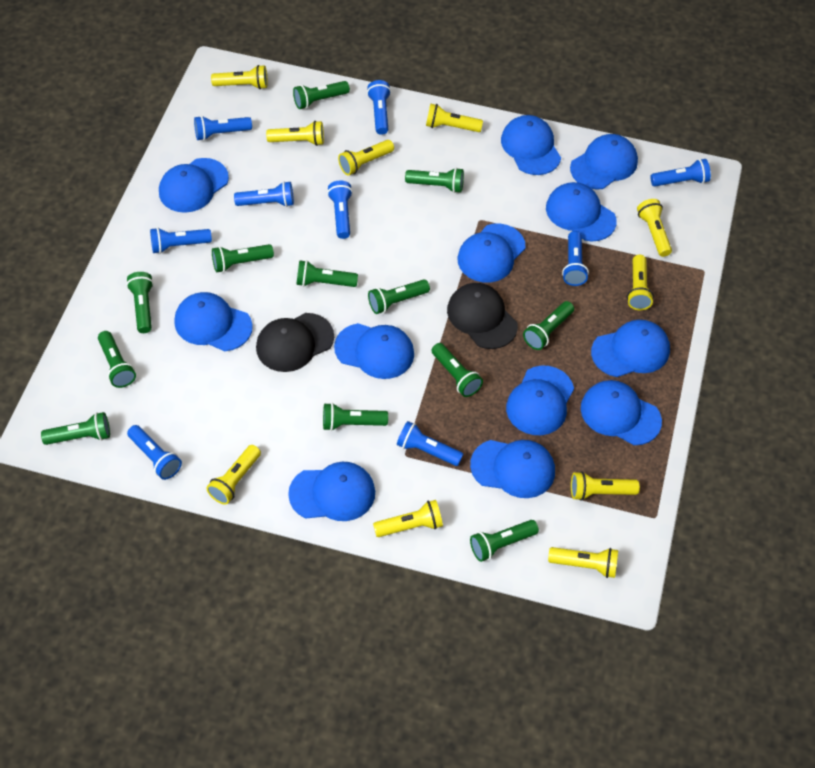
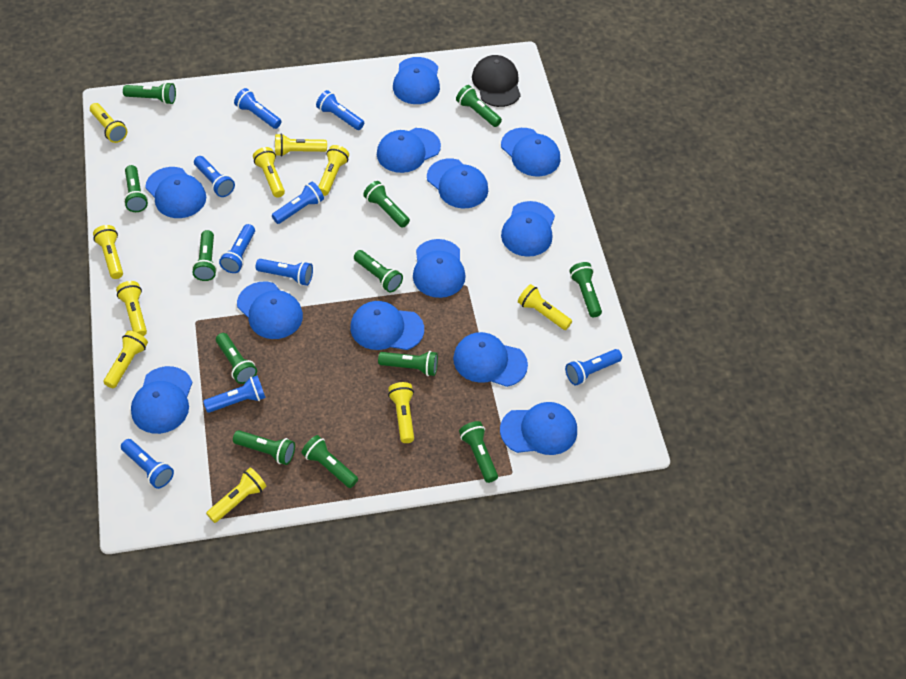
black cap: 2 -> 1

